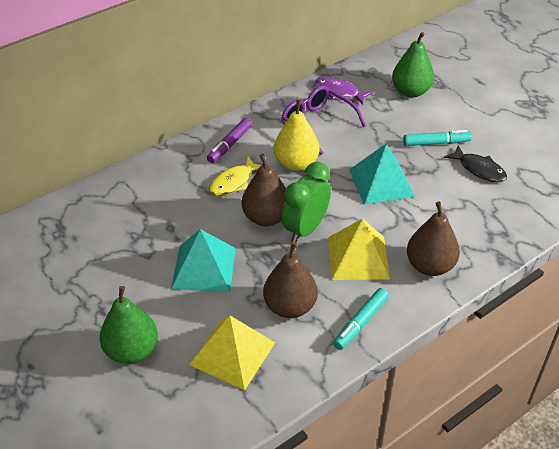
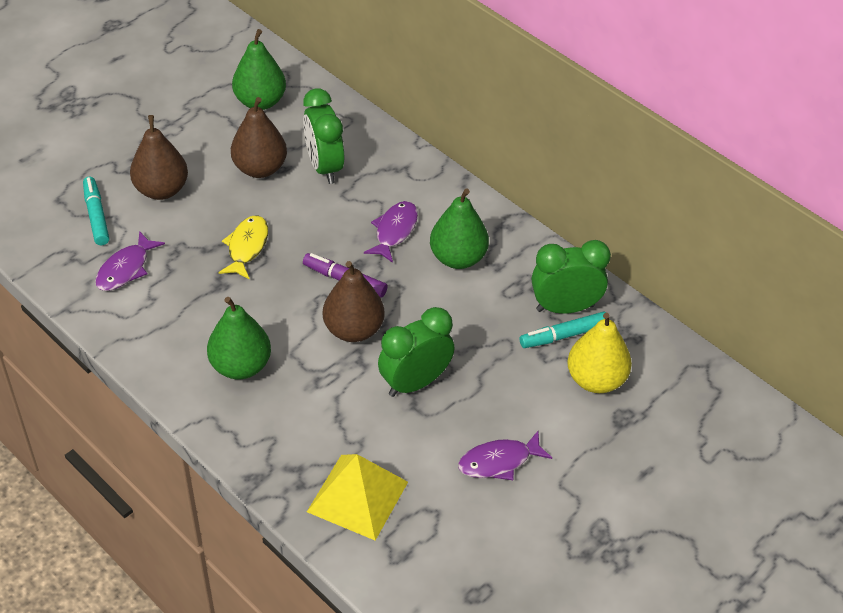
black fish: 1 -> 0
green clock: 1 -> 3
green pear: 2 -> 3
purple fish: 1 -> 3
purple glasses: 1 -> 0
turquoise pyramid: 2 -> 0
yellow pyramid: 2 -> 1

